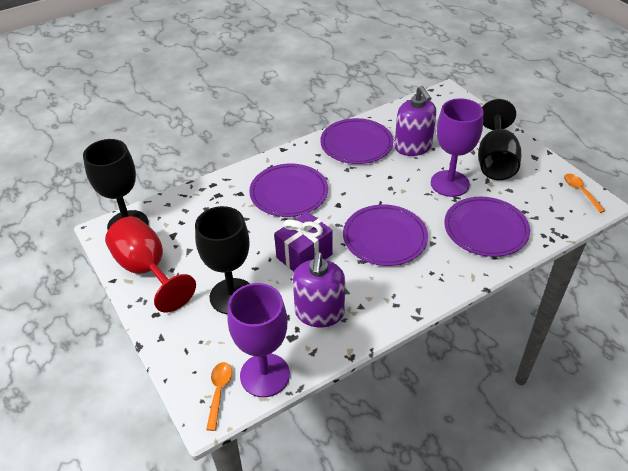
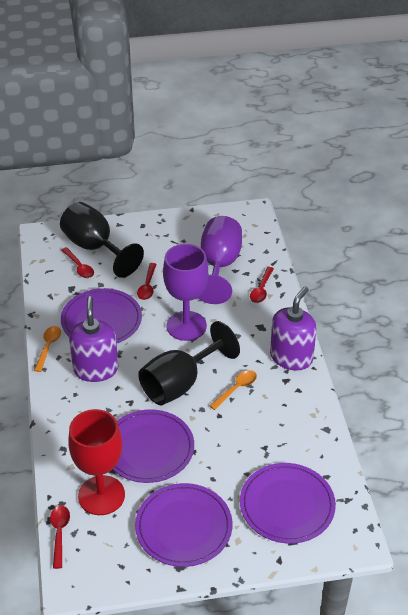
black goblet: 3 -> 2
purple gift: 1 -> 0
red spoon: 0 -> 4

